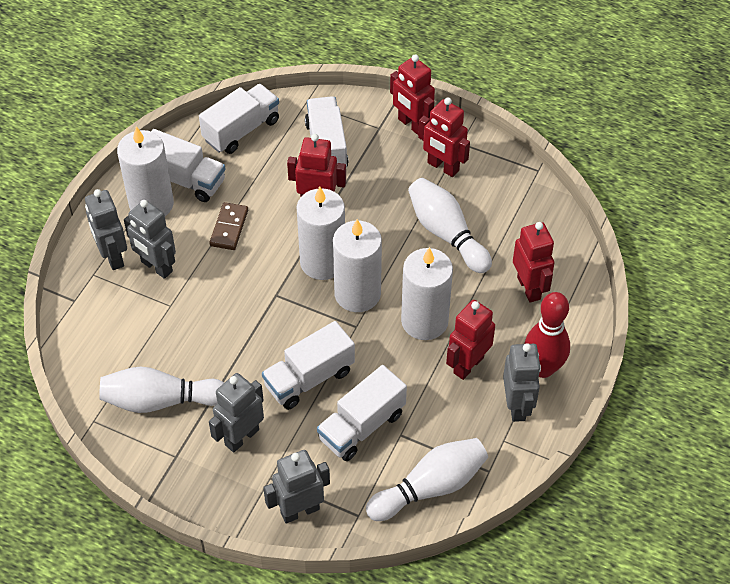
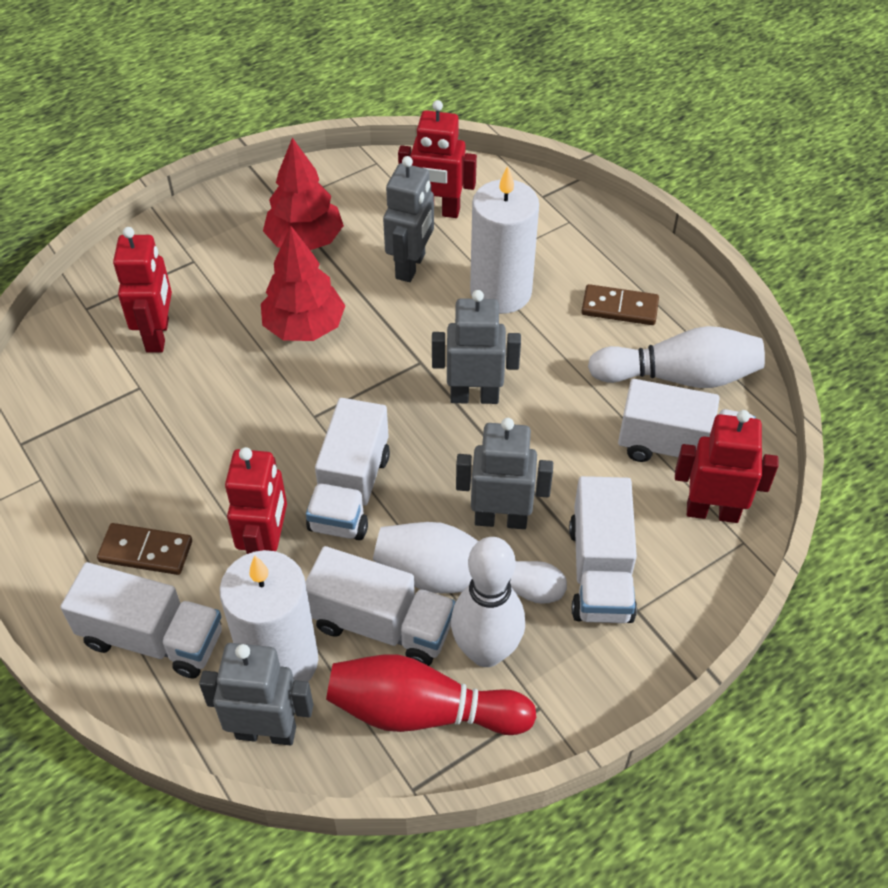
brown domino: 1 -> 2
grey robot: 5 -> 4
red robot: 5 -> 4
red tree: 0 -> 2
white candle: 4 -> 2

